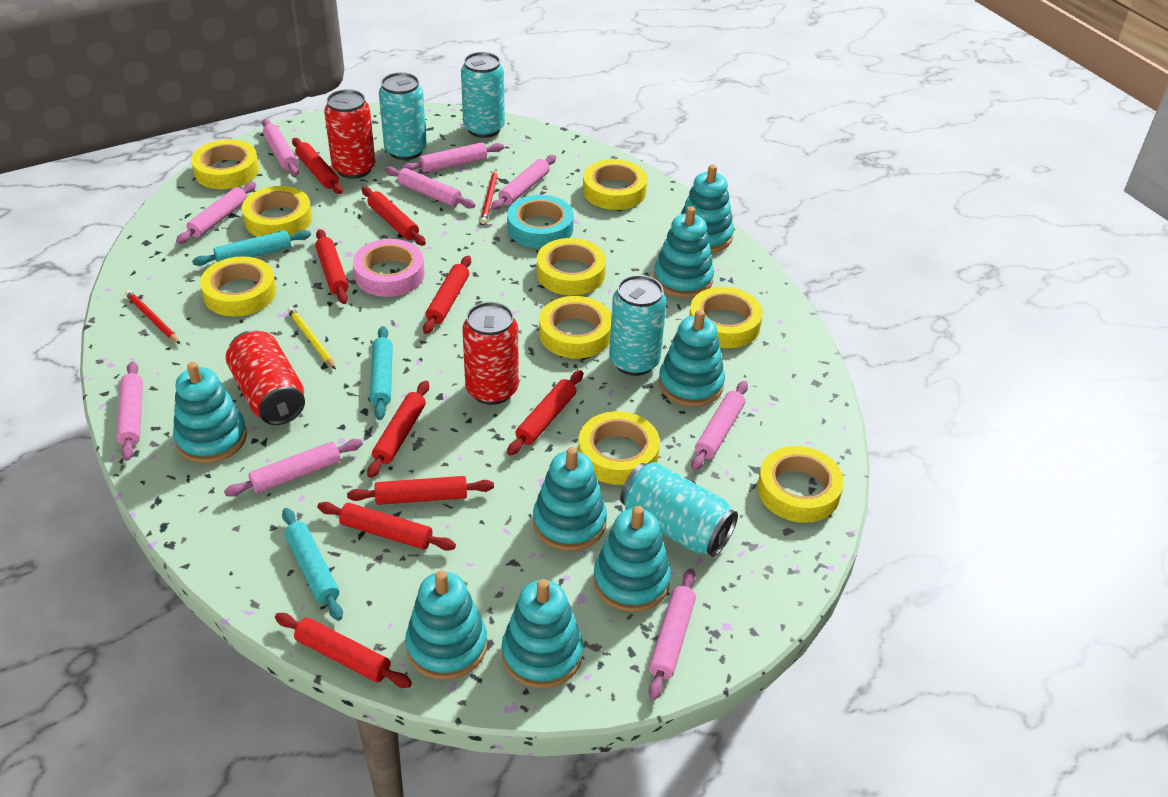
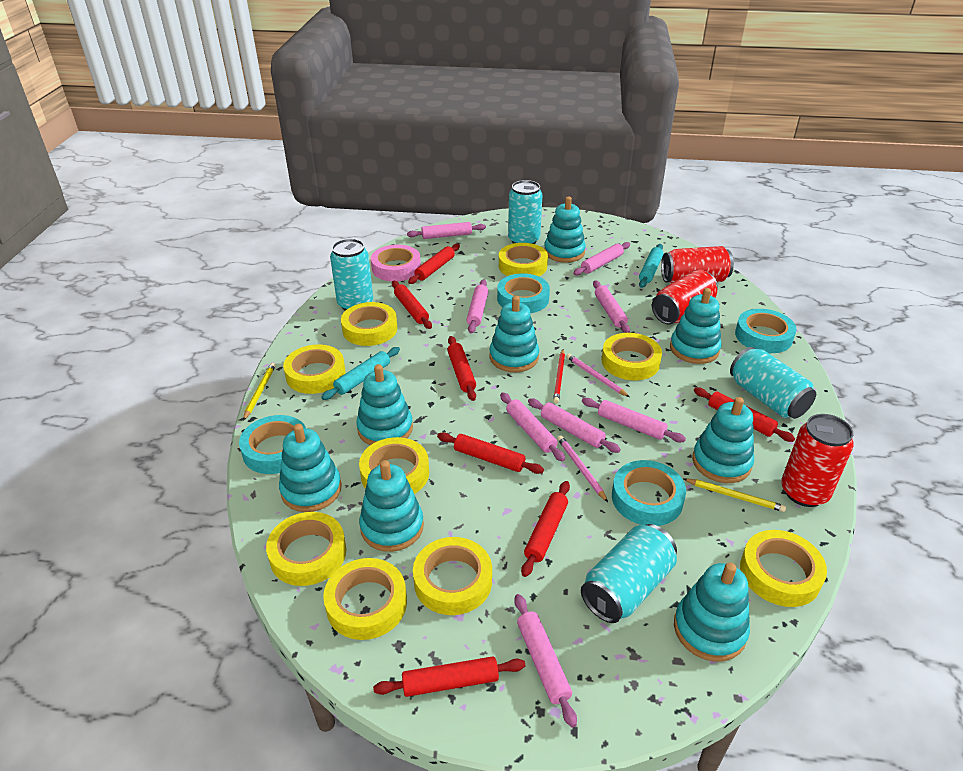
pink pencil: 0 -> 2
pink rolling pin: 9 -> 8
red pencil: 2 -> 1
red rolling pin: 9 -> 7
turquoise rolling pin: 3 -> 2
turquoise tape: 1 -> 4
yellow pencil: 1 -> 2

